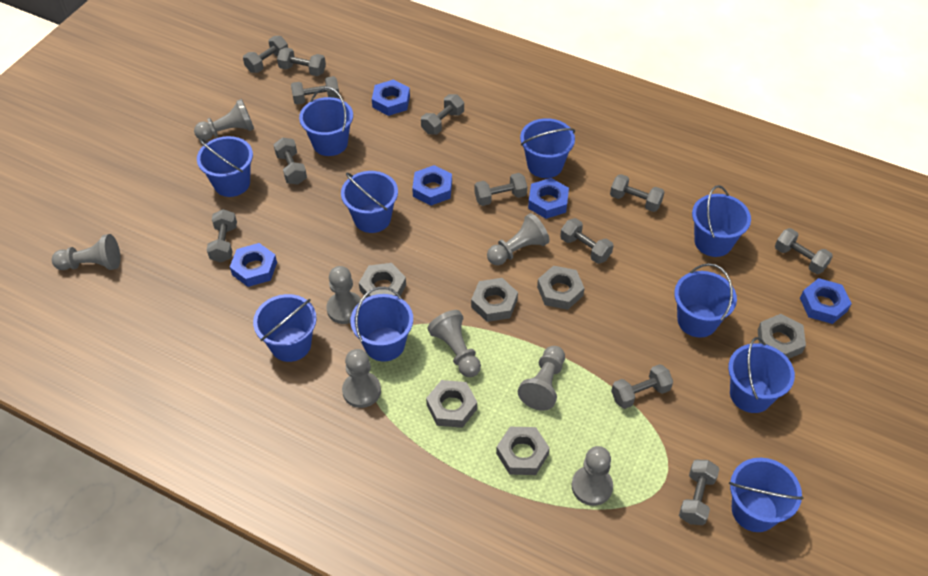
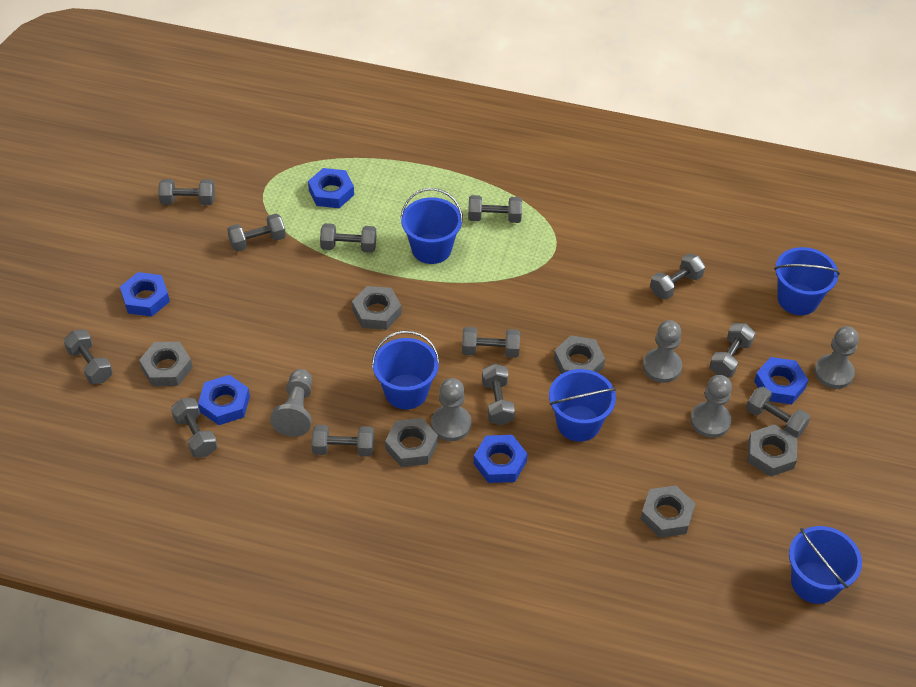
blue bucket: 10 -> 5
grey pawn: 8 -> 5

